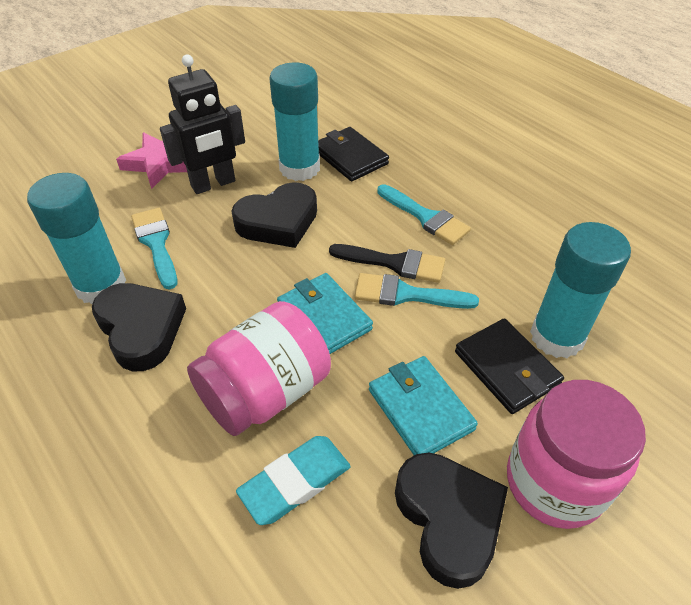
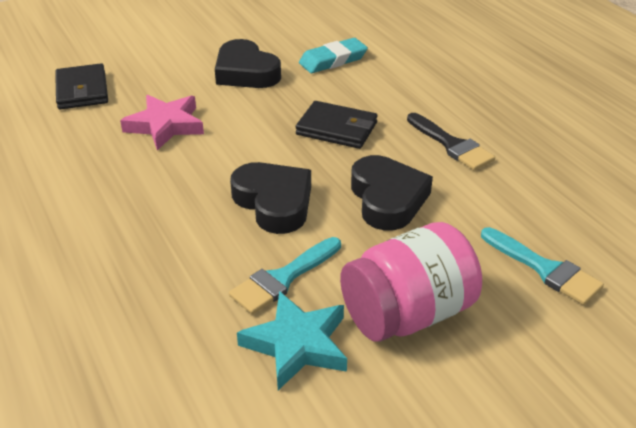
black robot: 1 -> 0
pink jar: 2 -> 1
turquoise brush: 3 -> 2
turquoise glue stick: 3 -> 0
turquoise star: 0 -> 1
turquoise wallet: 2 -> 0

